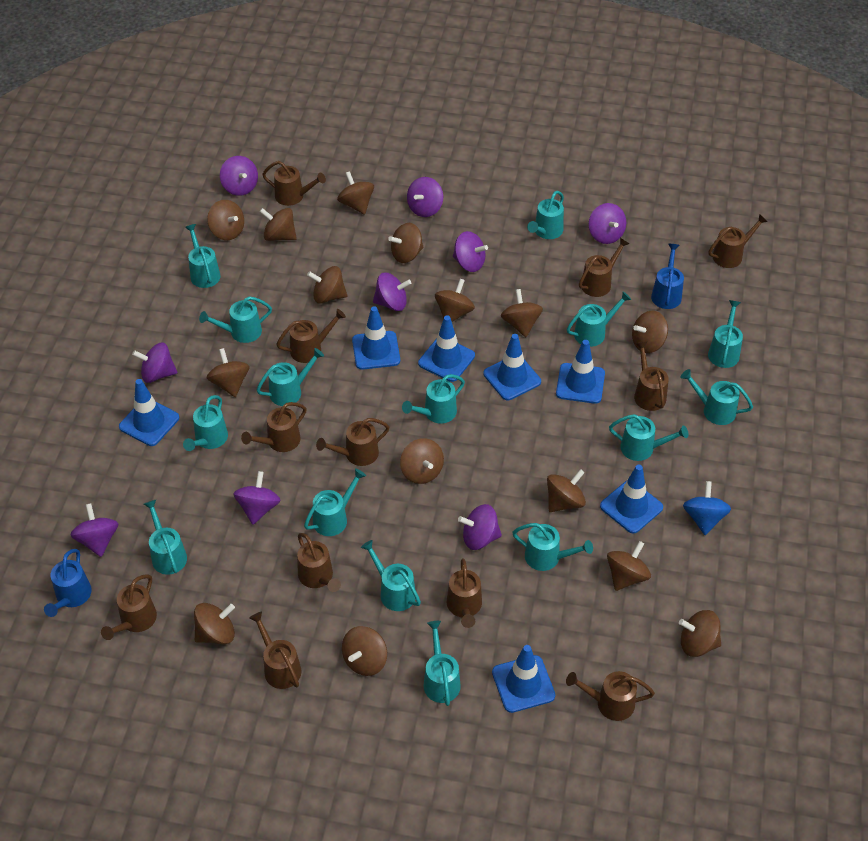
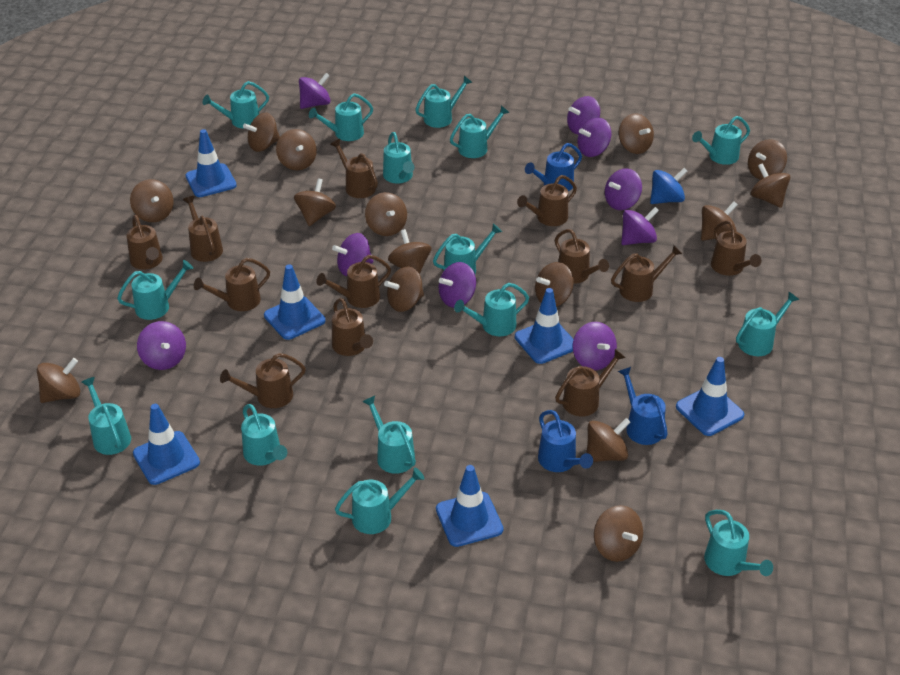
blue traffic cone: 7 -> 6
blue watering can: 2 -> 3

